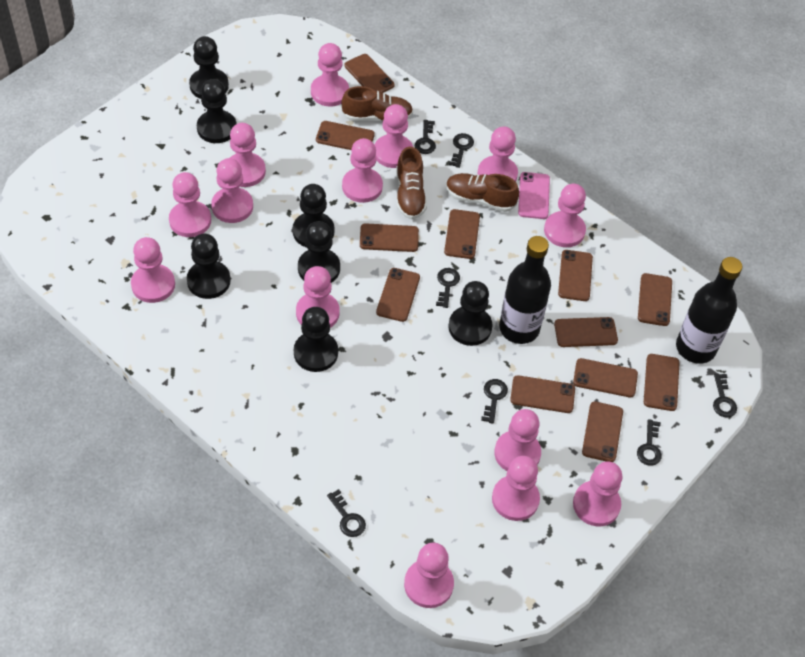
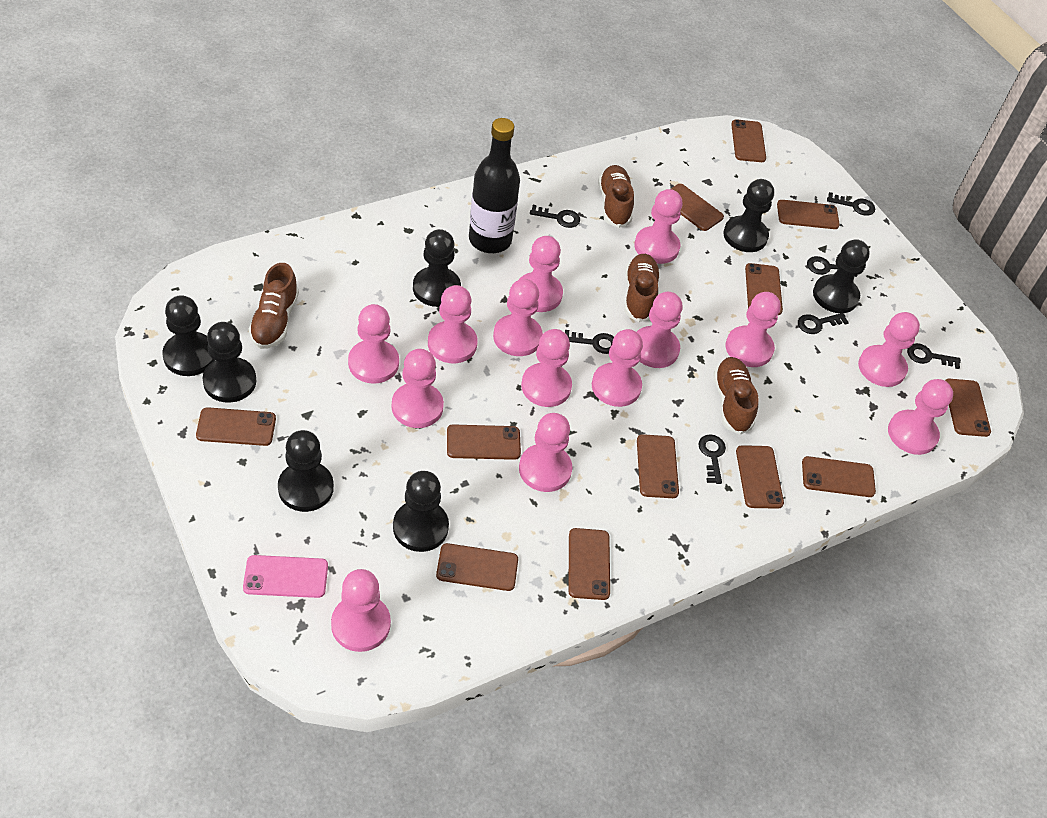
black bottle: 2 -> 1
brown shoe: 3 -> 4

